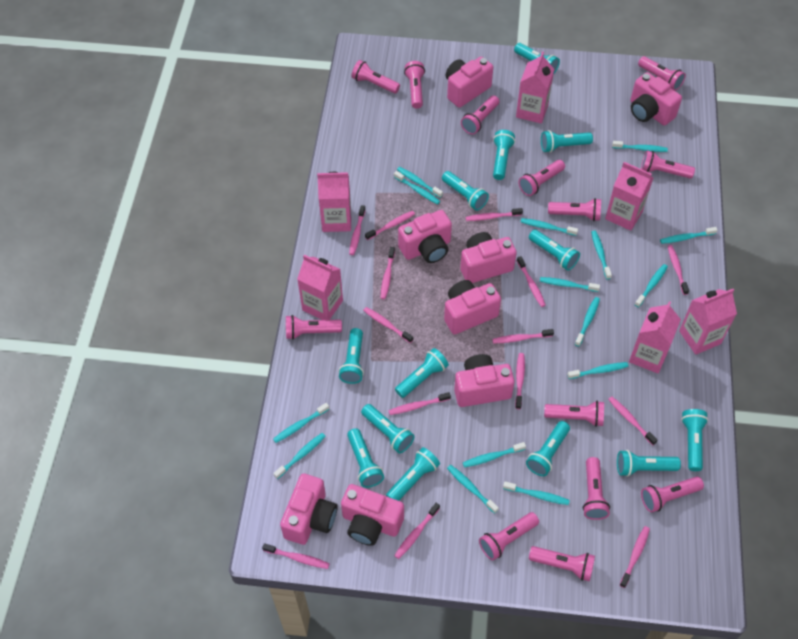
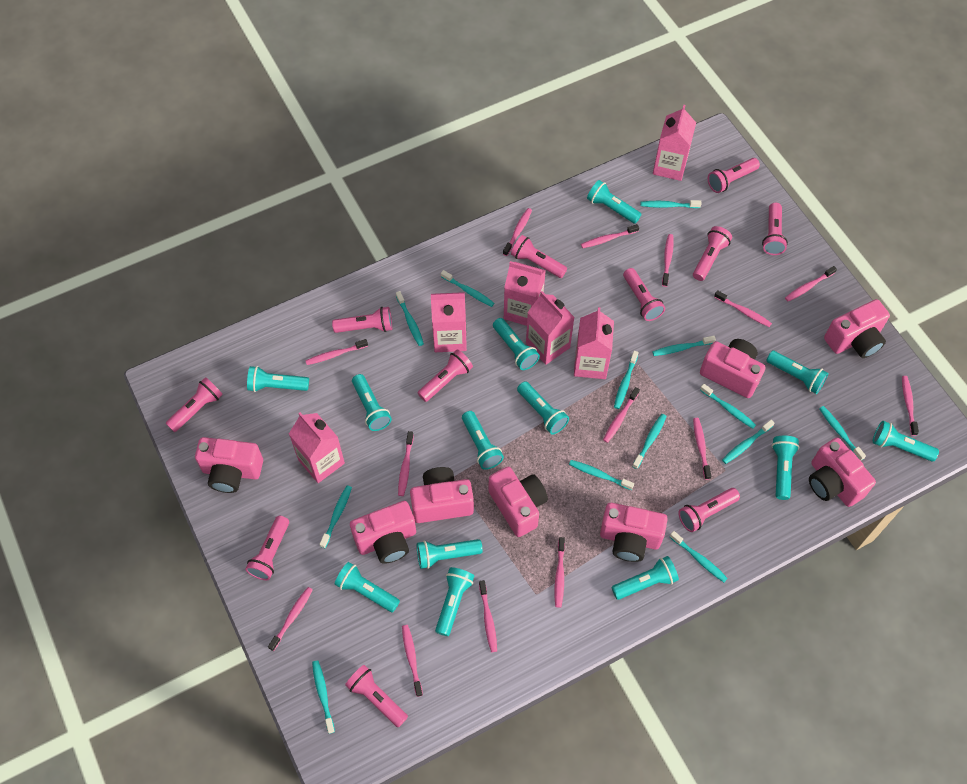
pink flashlight: 13 -> 11
turquoise toothbrush: 15 -> 13

